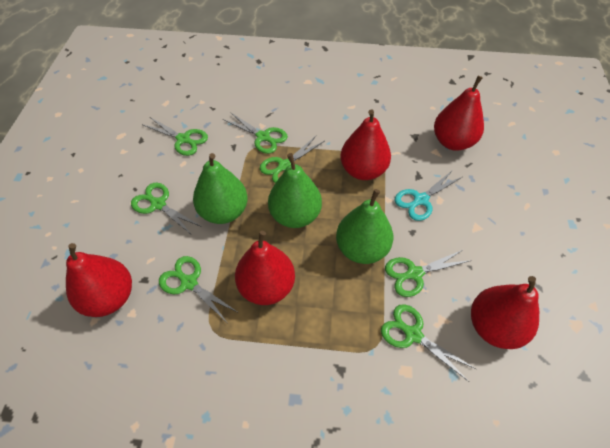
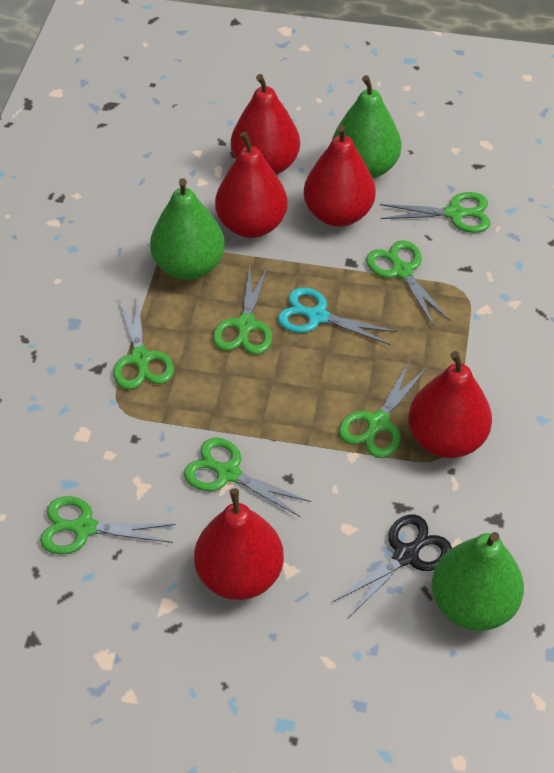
black scissors: 0 -> 1

